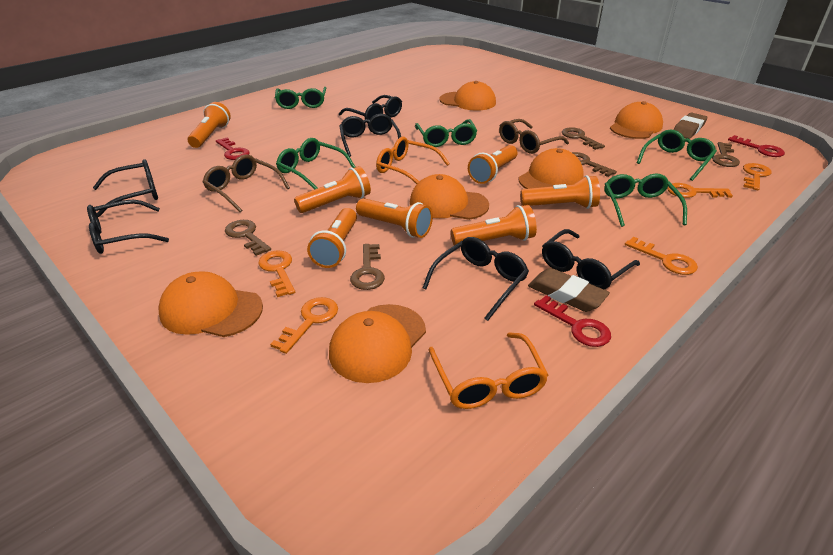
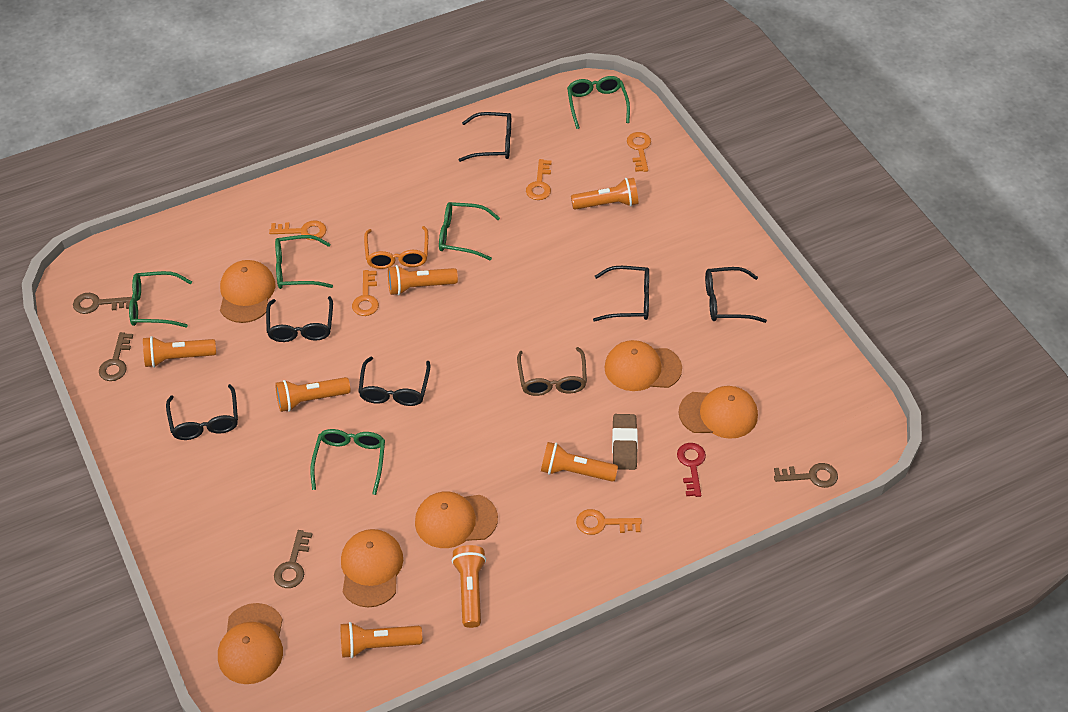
brown eraser: 2 -> 1
brown glasses: 2 -> 1
brown key: 5 -> 4
orange glasses: 2 -> 1
red key: 3 -> 1

